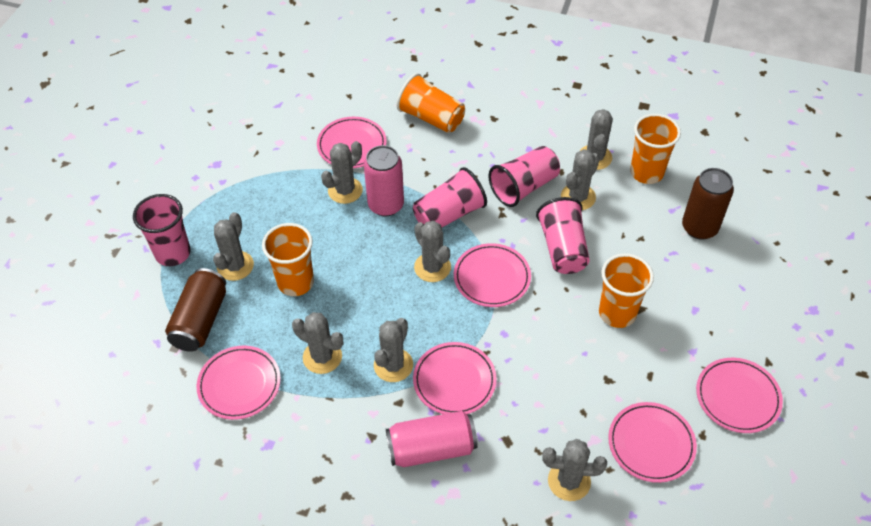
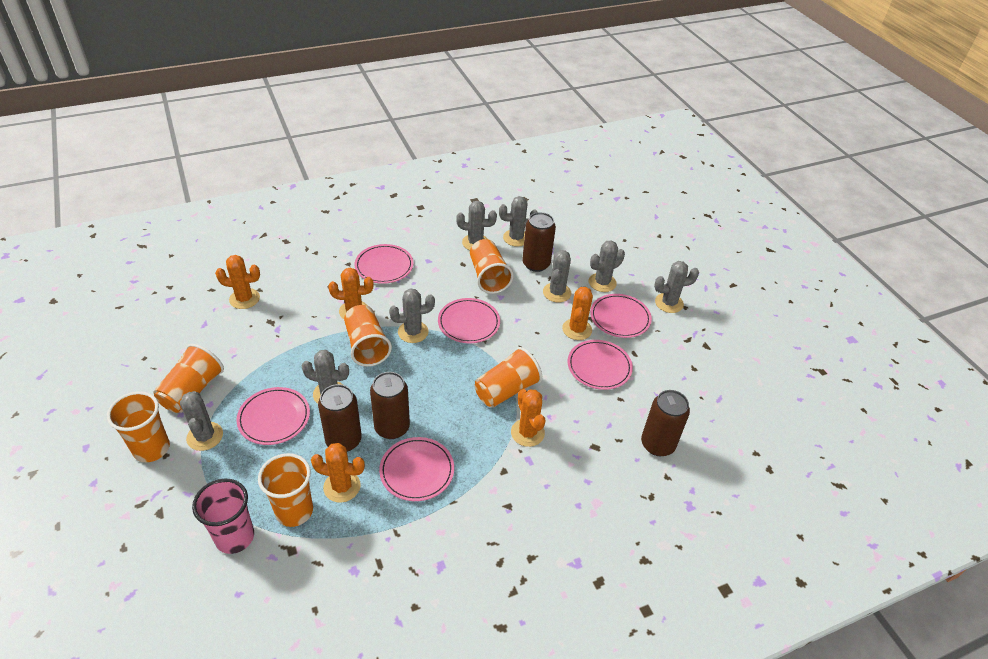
brown can: 2 -> 4
orange cactus: 0 -> 5
orange cup: 4 -> 6
pink can: 2 -> 0
pink cup: 4 -> 1

